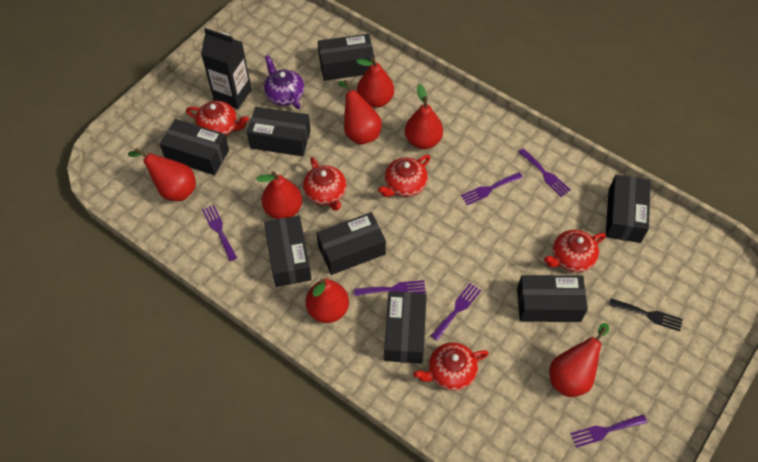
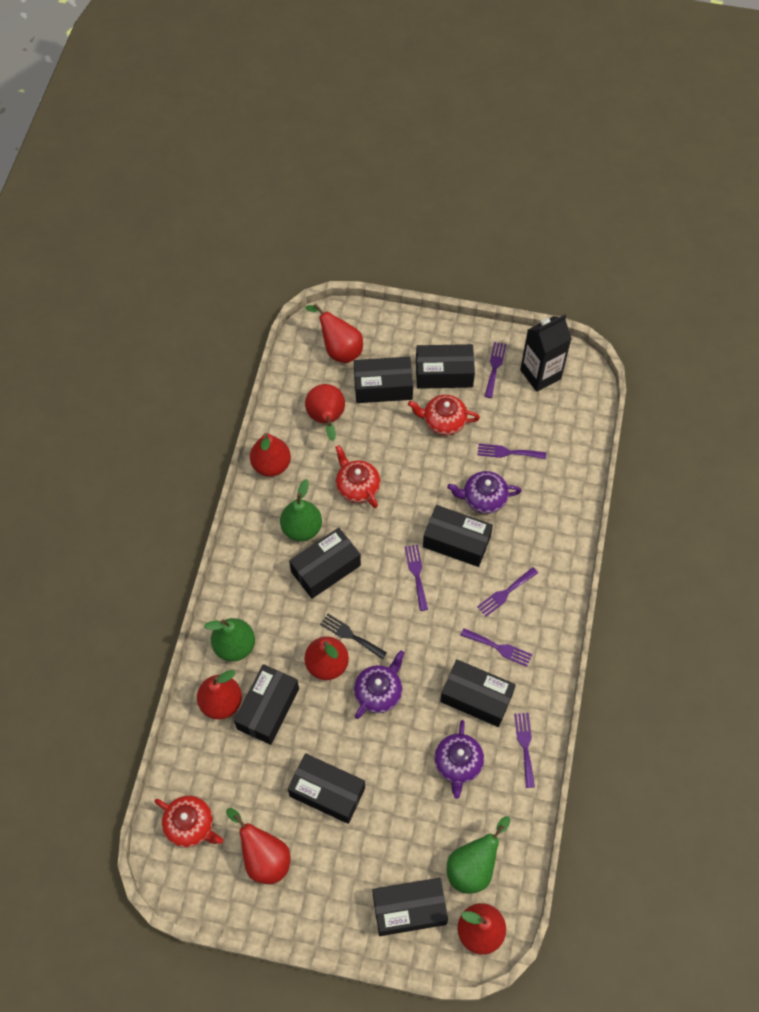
green pear: 0 -> 3
purple teapot: 1 -> 3
red teapot: 5 -> 3

